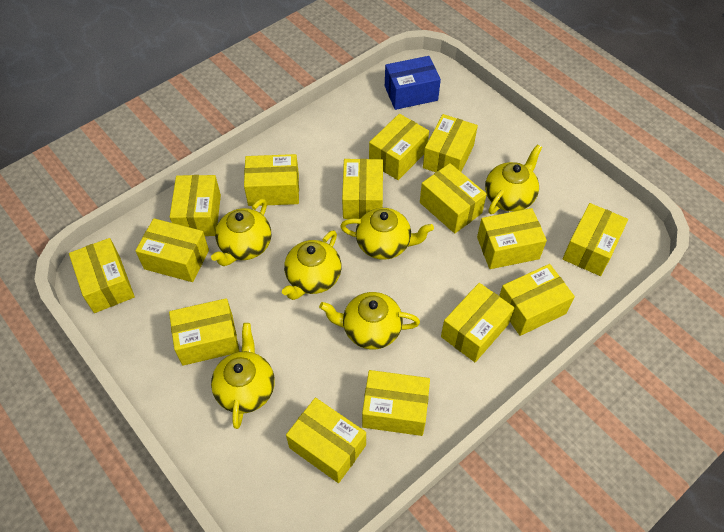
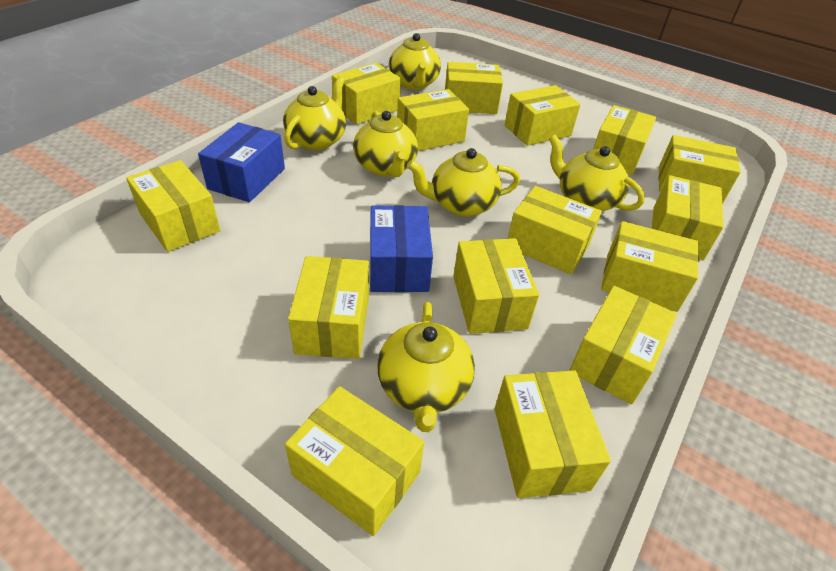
blue box: 1 -> 2

